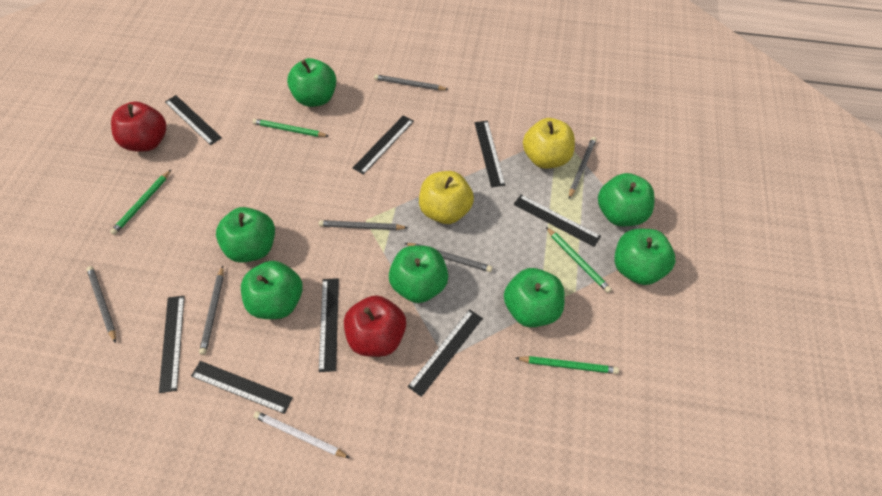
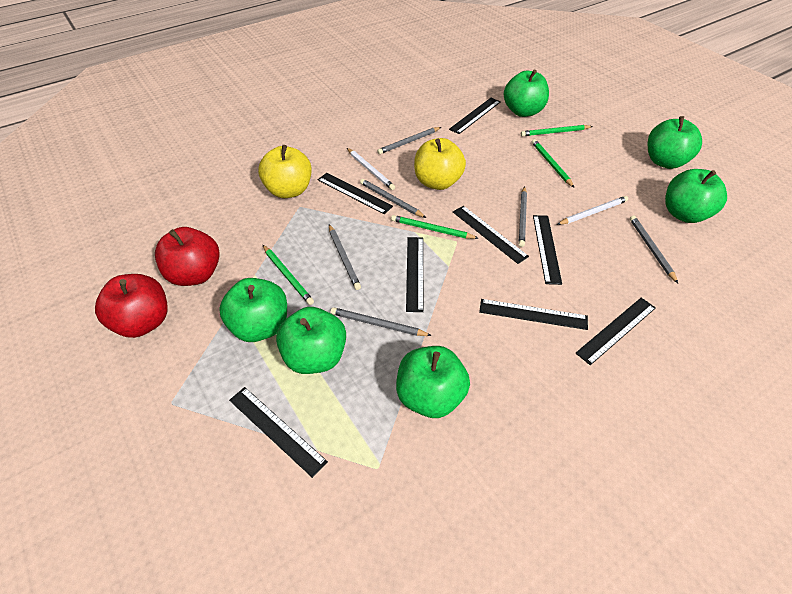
green apple: 7 -> 6
white pencil: 1 -> 2

